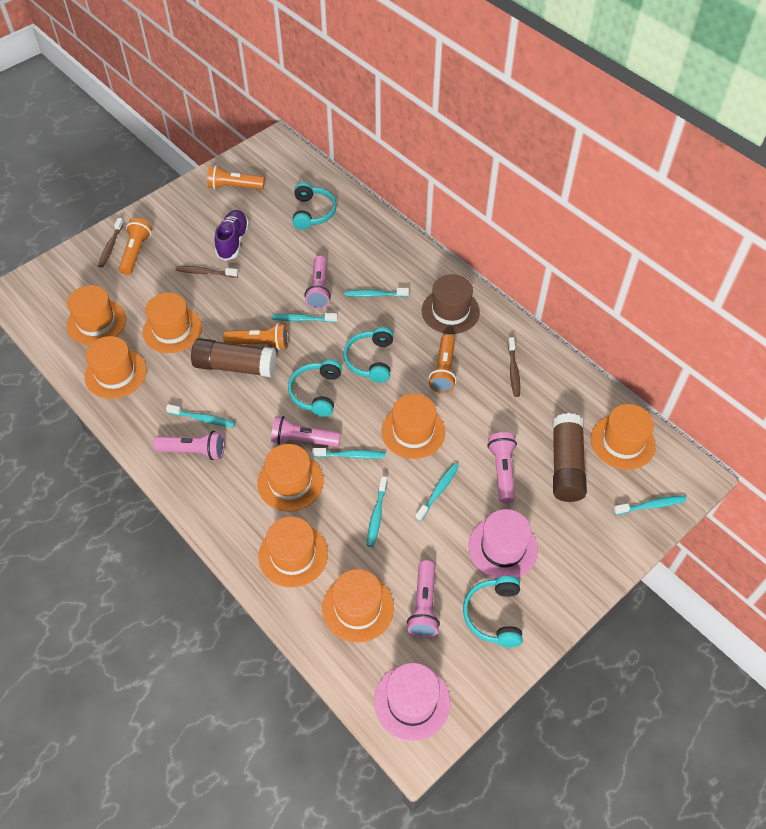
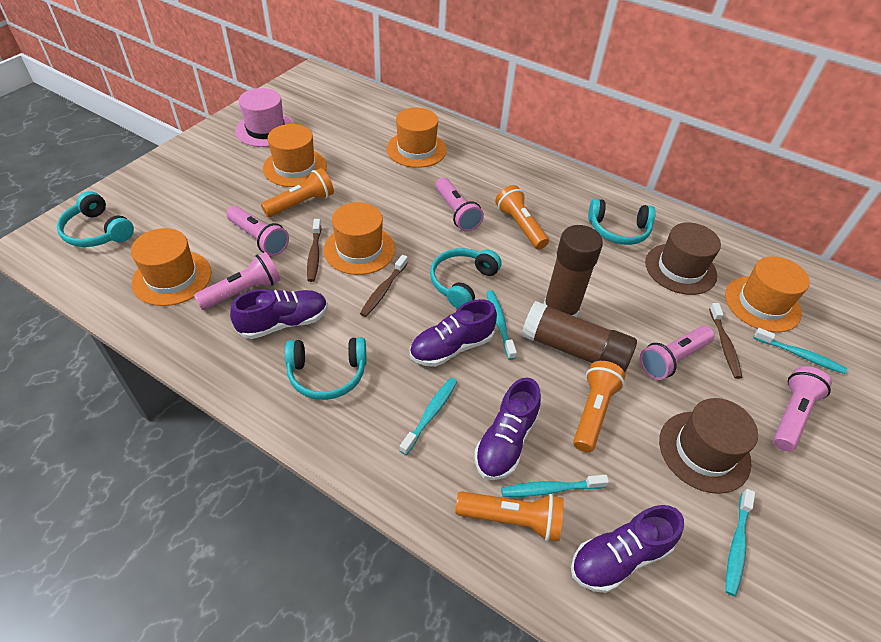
brown hat: 1 -> 2
orange hat: 8 -> 5
pink hat: 2 -> 1
purple shoe: 1 -> 4
turquoise toothbrush: 7 -> 5

